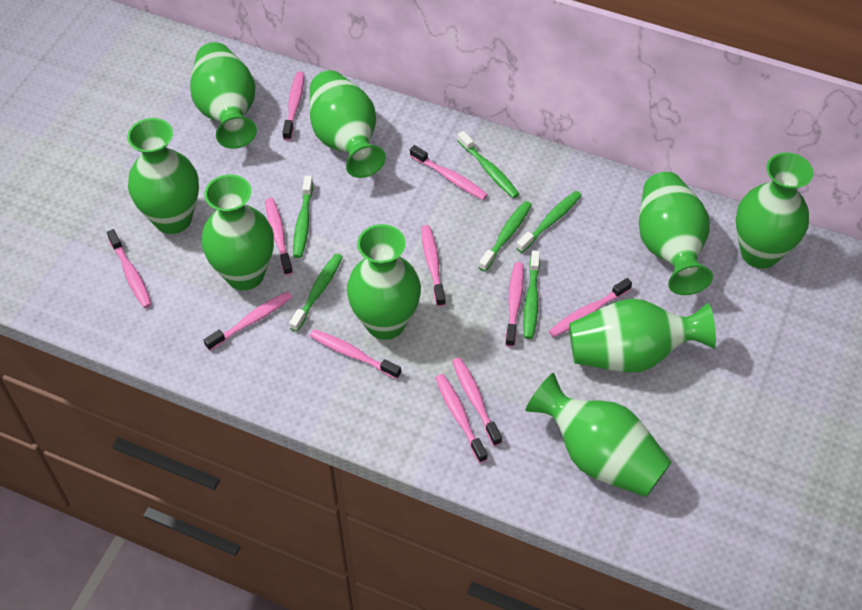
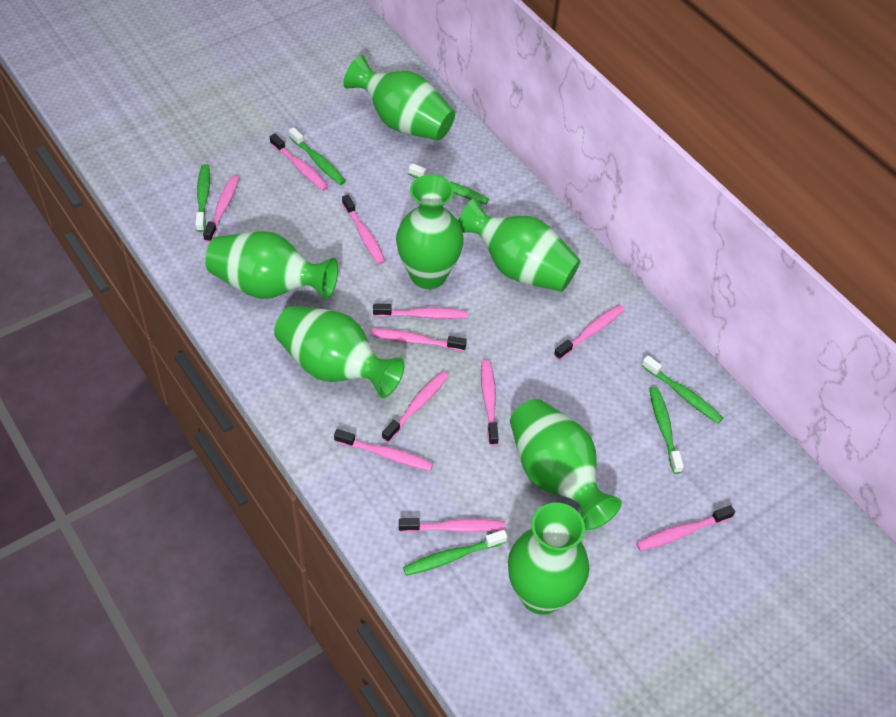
green vase: 9 -> 7

